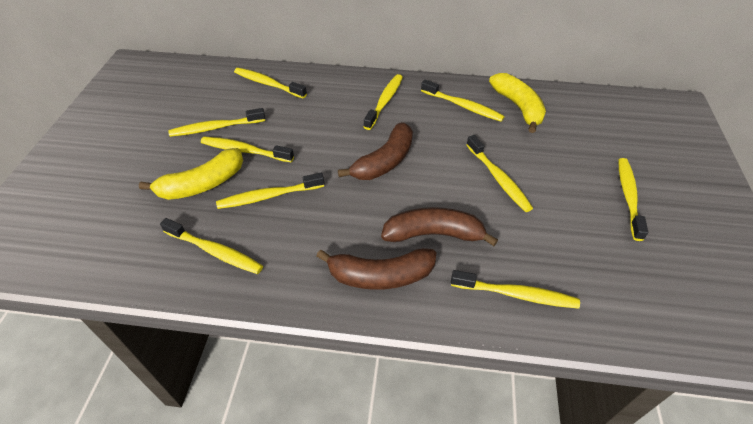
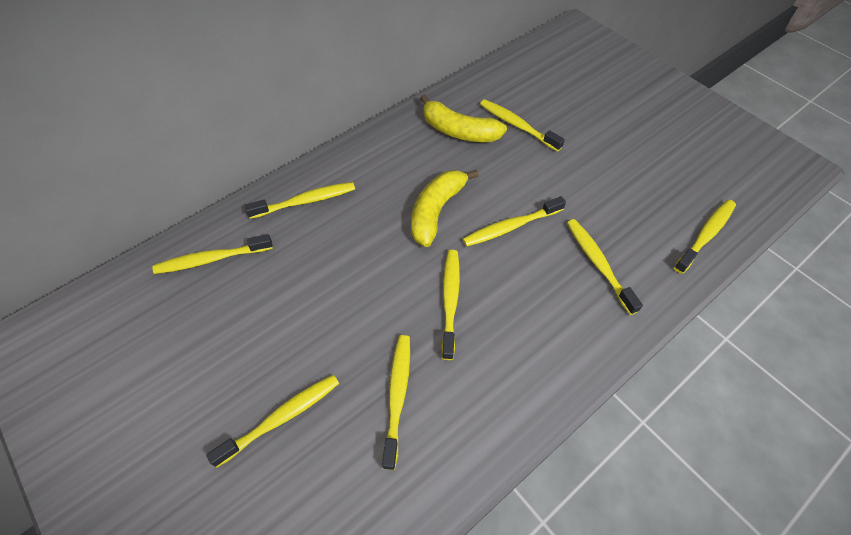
brown banana: 3 -> 0
yellow toothbrush: 10 -> 9

